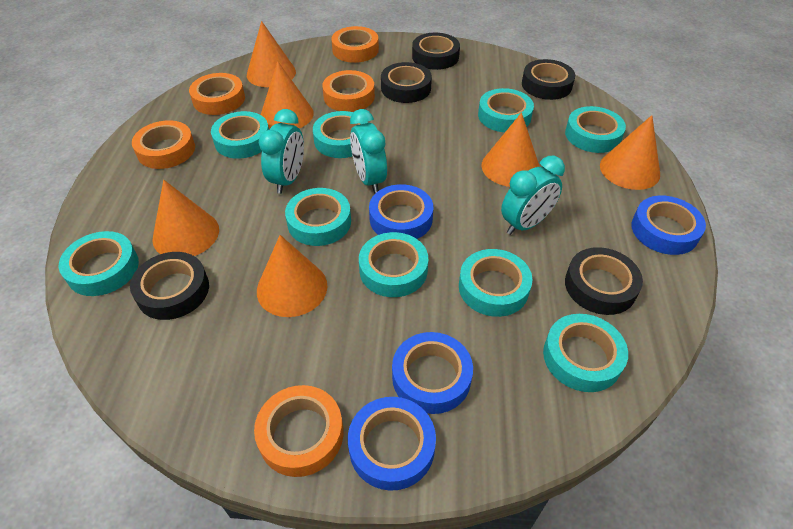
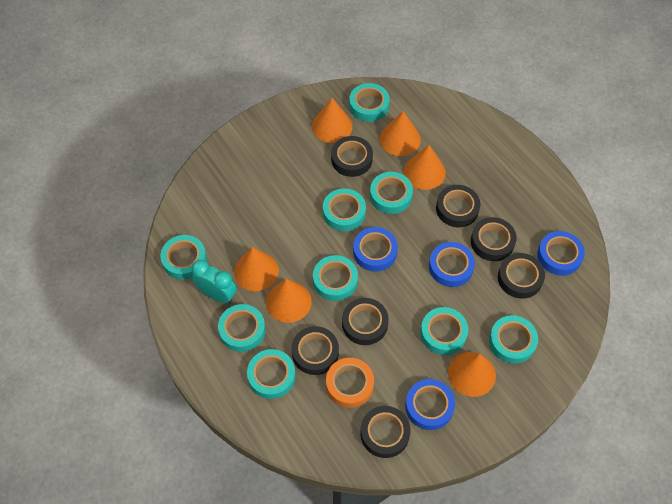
black tape: 5 -> 7
orange tape: 5 -> 1
turquoise clock: 3 -> 1

